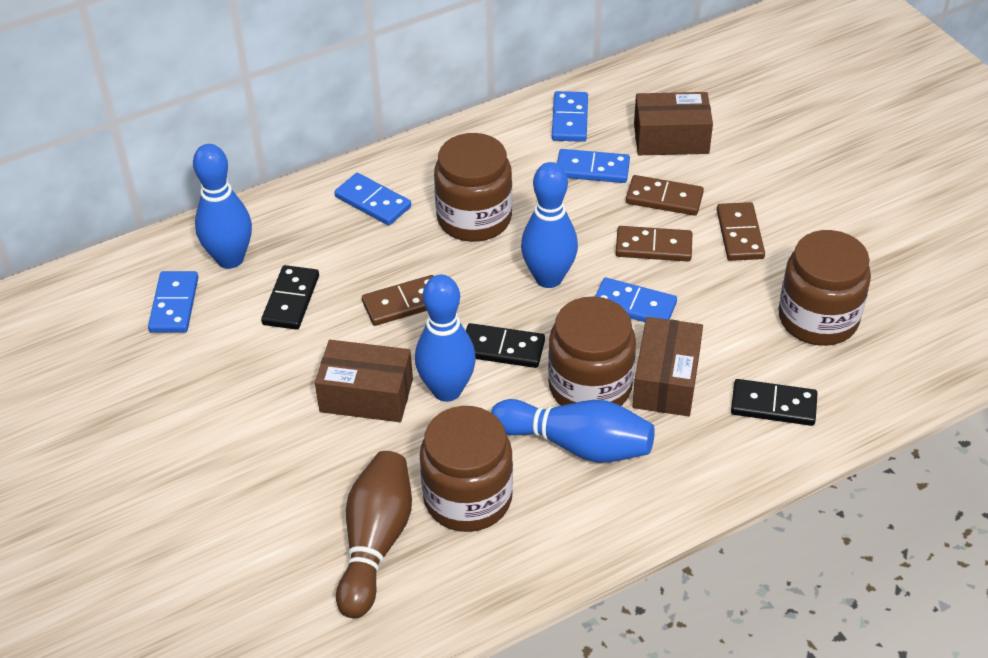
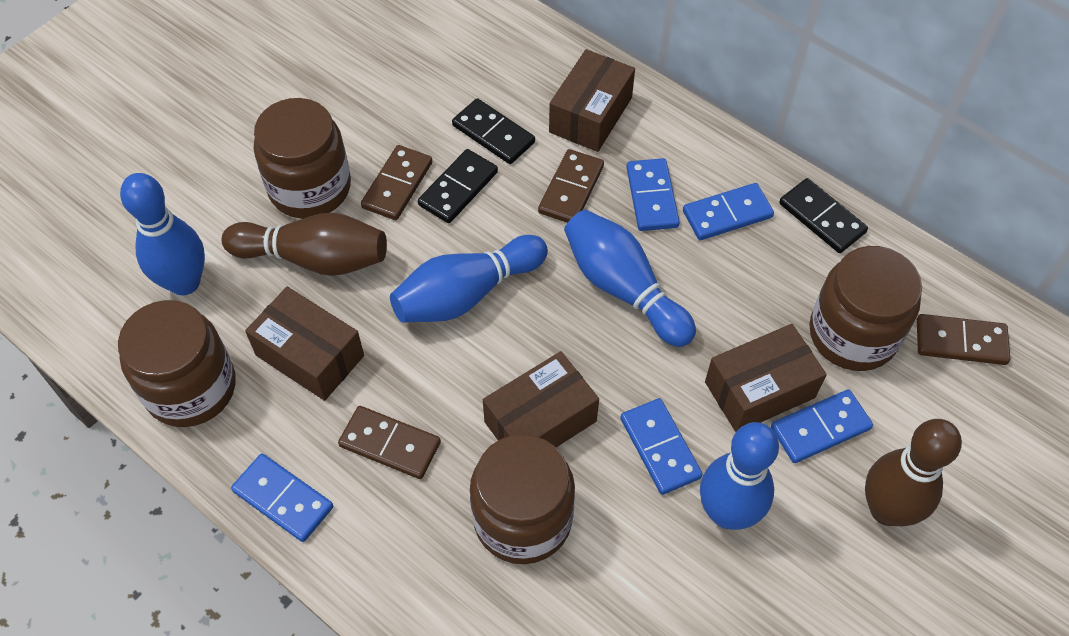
brown bowling pin: 1 -> 2
brown box: 3 -> 4

